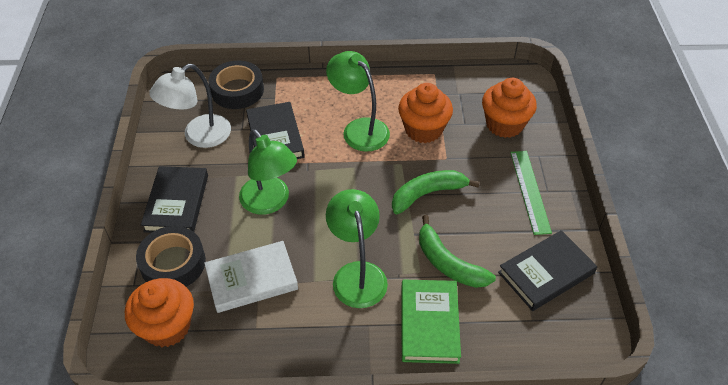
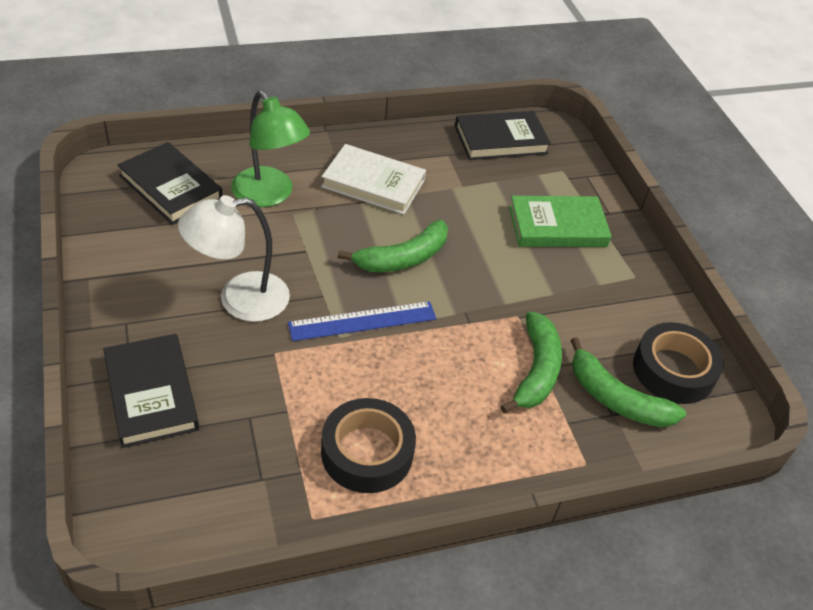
blue ruler: 0 -> 1
green banana: 2 -> 3
green lamp: 3 -> 1
green ruler: 1 -> 0
orange cupcake: 3 -> 0

